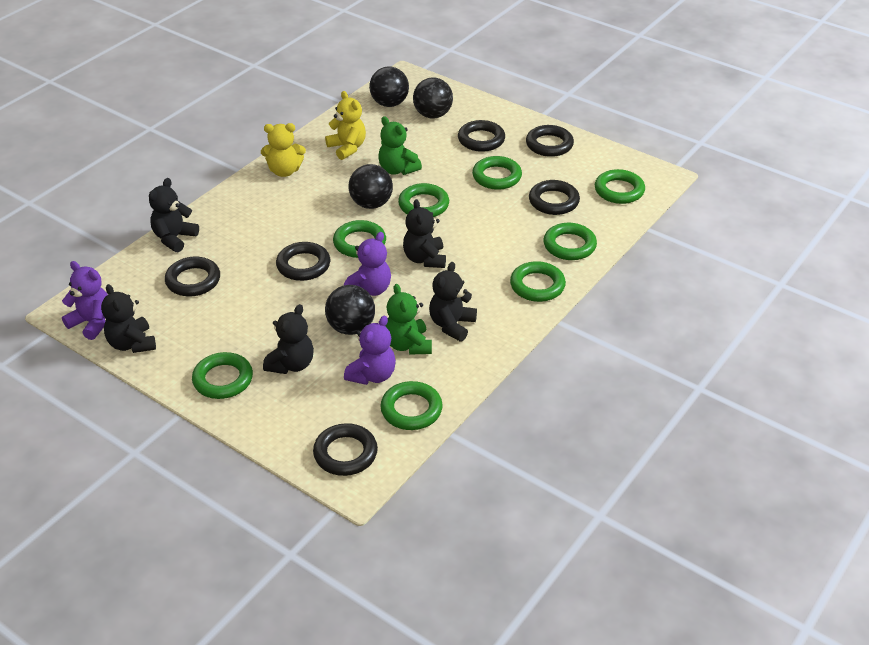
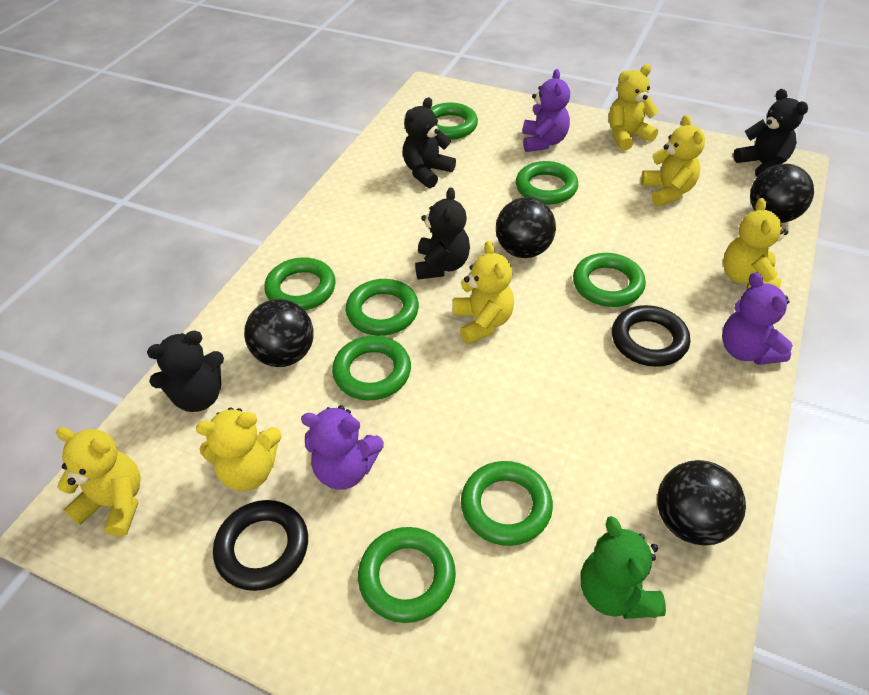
black ring: 6 -> 2
black teddy bear: 5 -> 4
green teddy bear: 2 -> 1
yellow teddy bear: 2 -> 6

